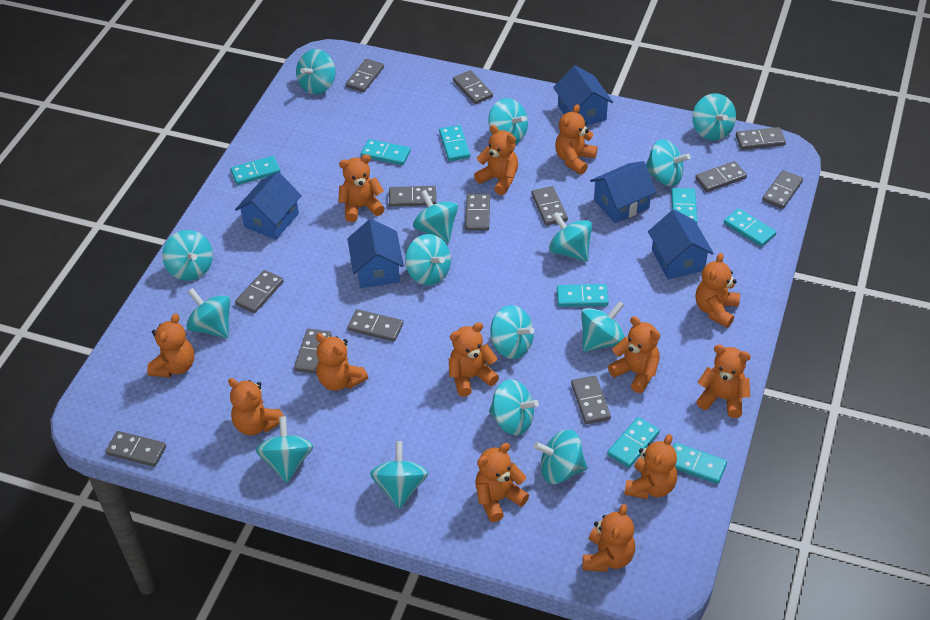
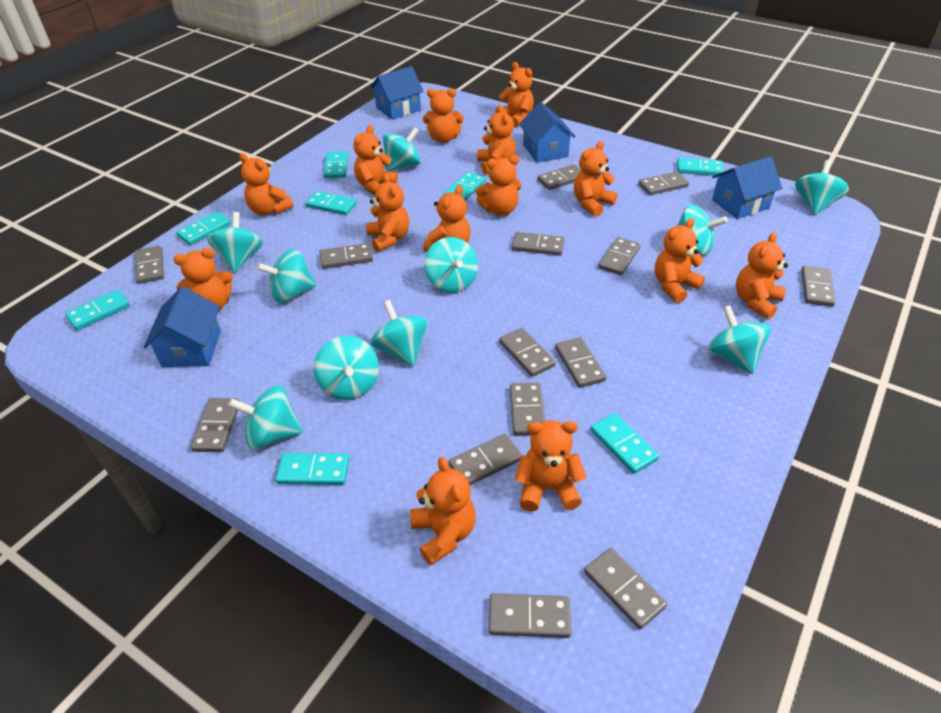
blue house: 5 -> 4
grey domino: 13 -> 14
orange teddy bear: 13 -> 14
turquoise spinning top: 15 -> 10

